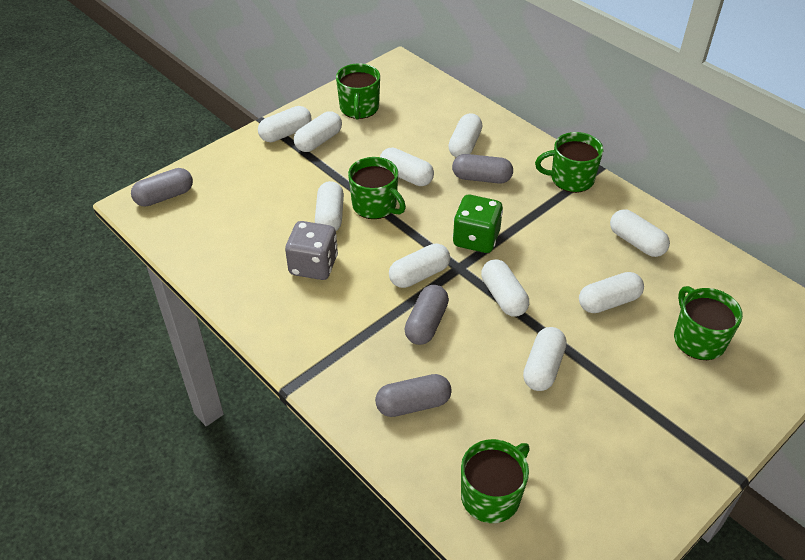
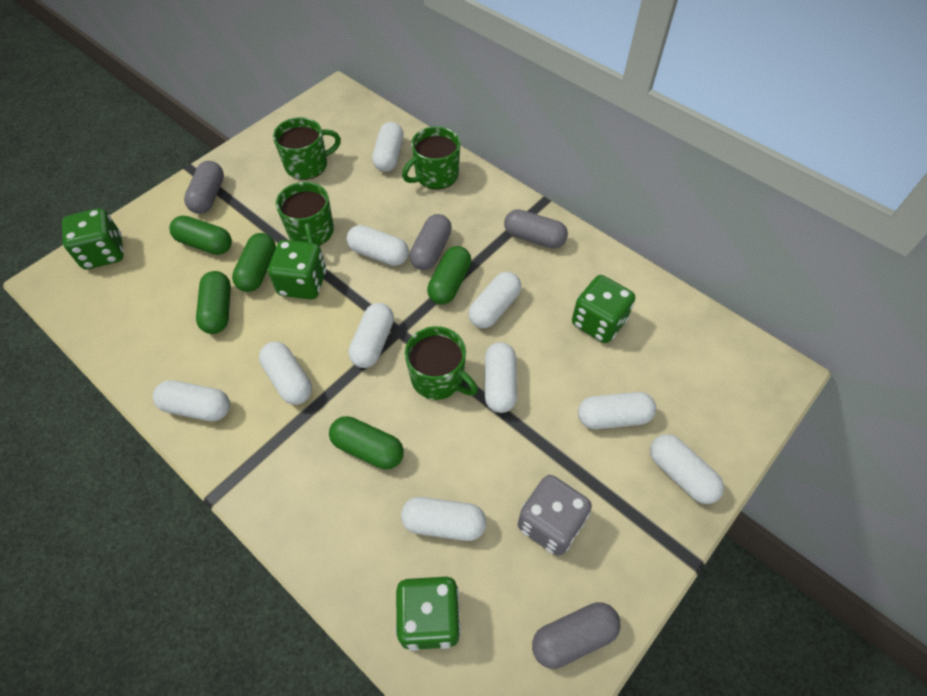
green capsule: 0 -> 5
green dice: 1 -> 4
green mug: 5 -> 4

